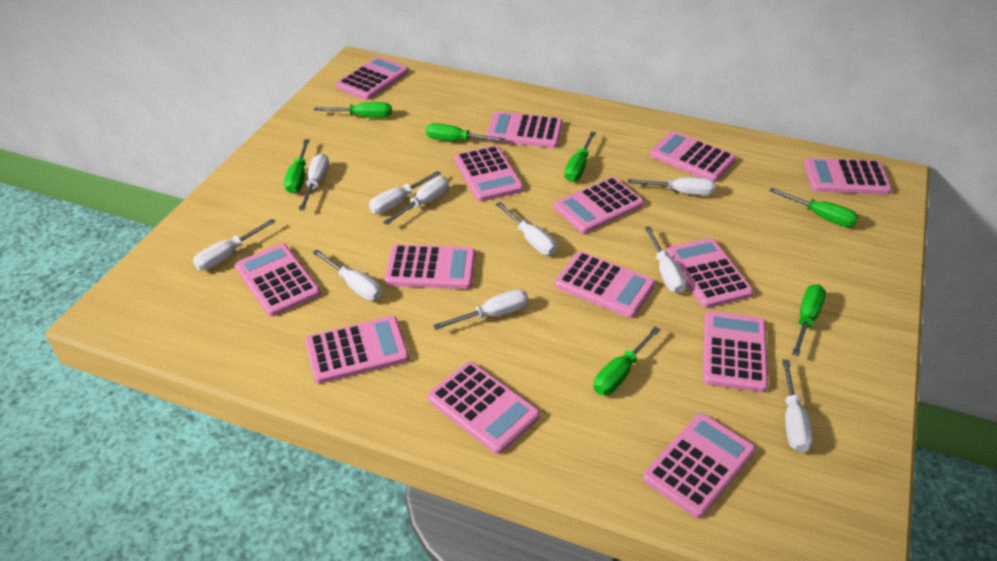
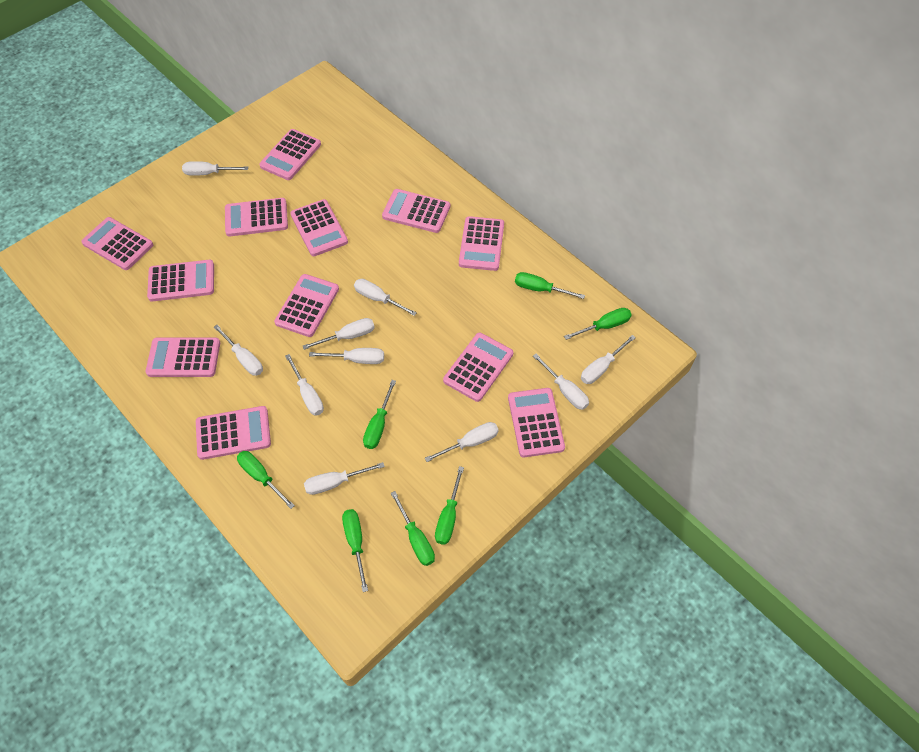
pink calculator: 14 -> 12

